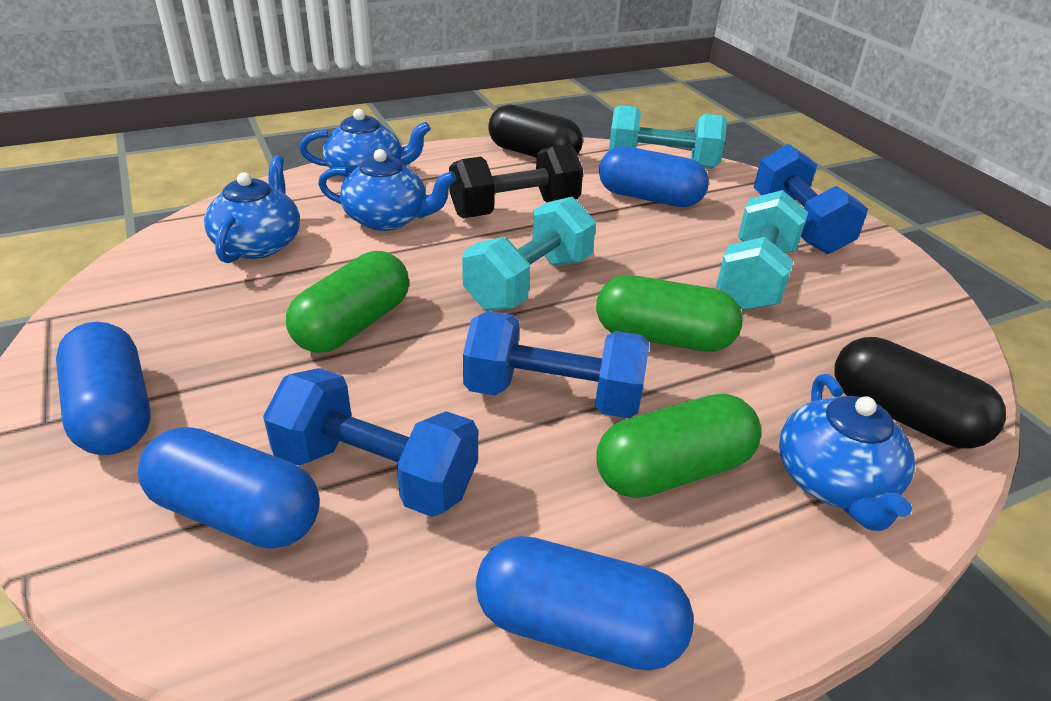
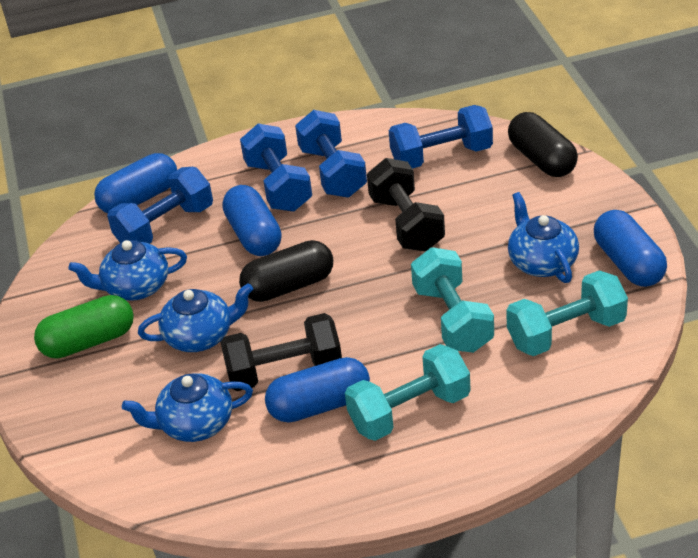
black dumbbell: 1 -> 2
blue dumbbell: 3 -> 4
green capsule: 3 -> 1

